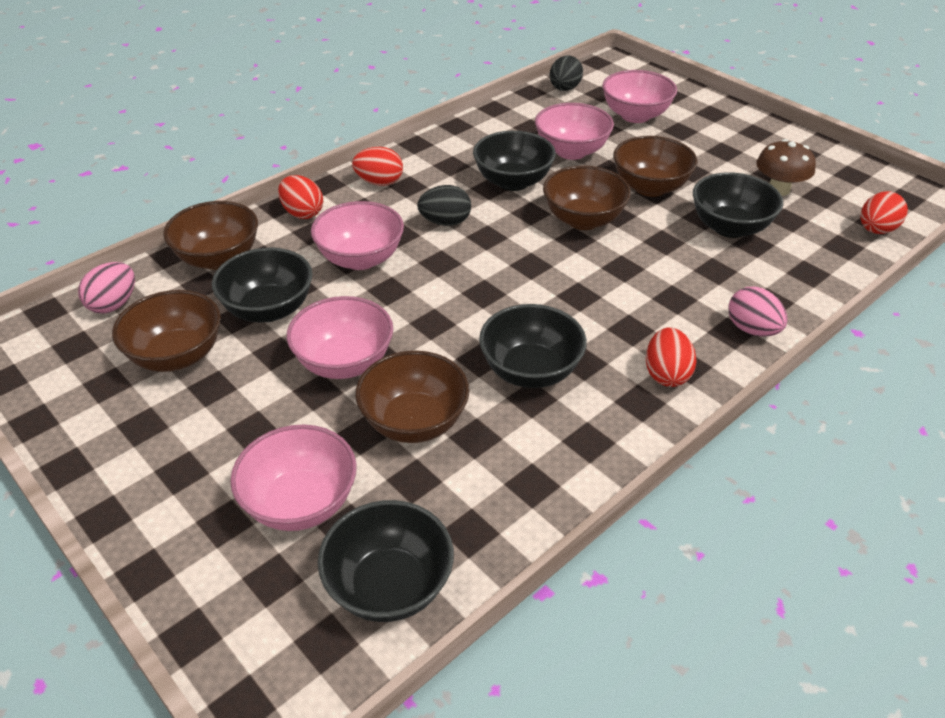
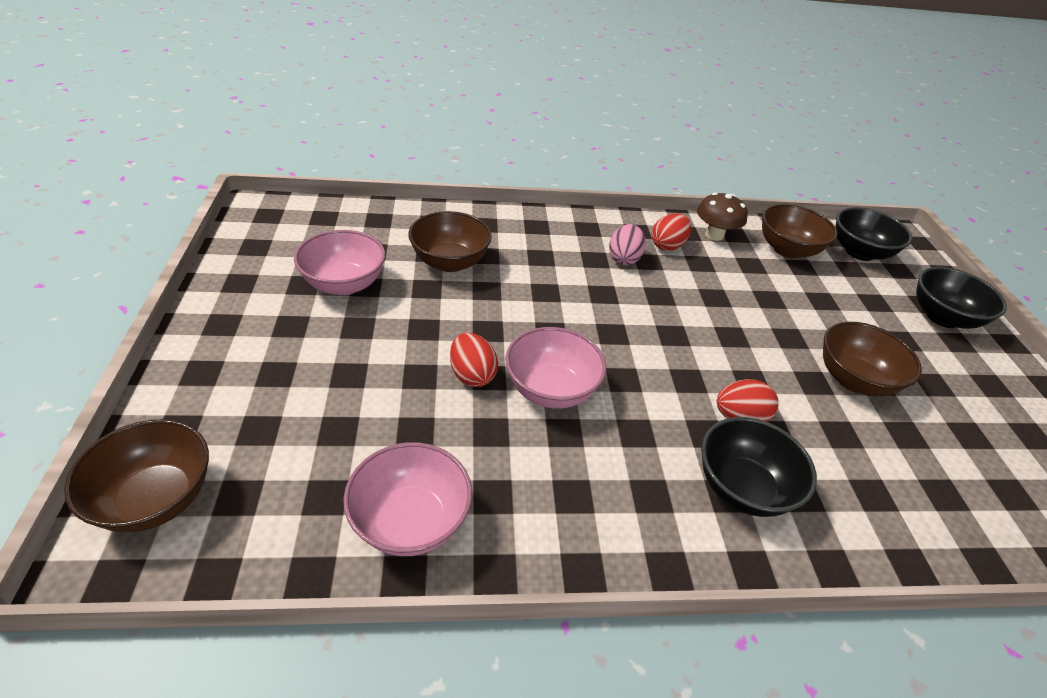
black bowl: 5 -> 3
black egg: 2 -> 0
brown bowl: 5 -> 4
pink bowl: 5 -> 3
pink egg: 2 -> 1
red egg: 4 -> 3

